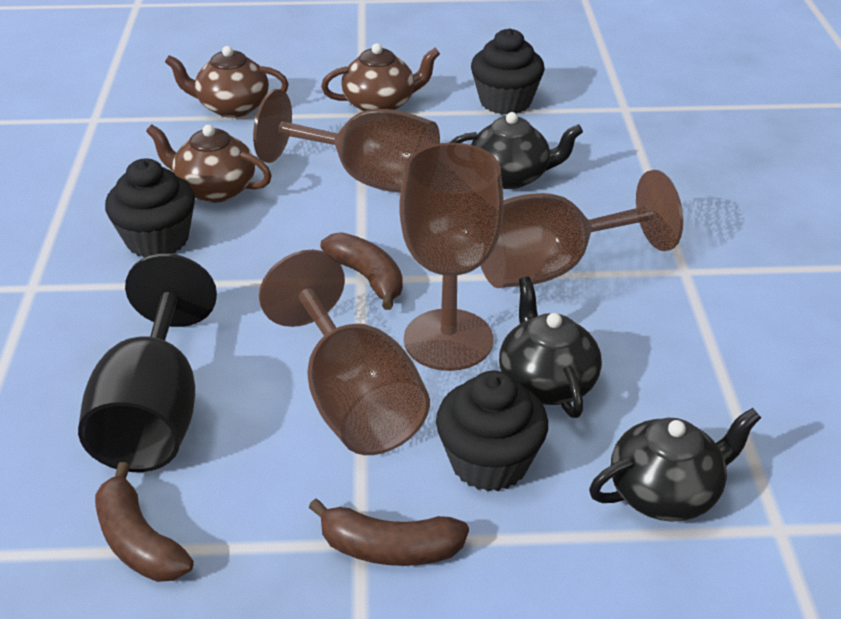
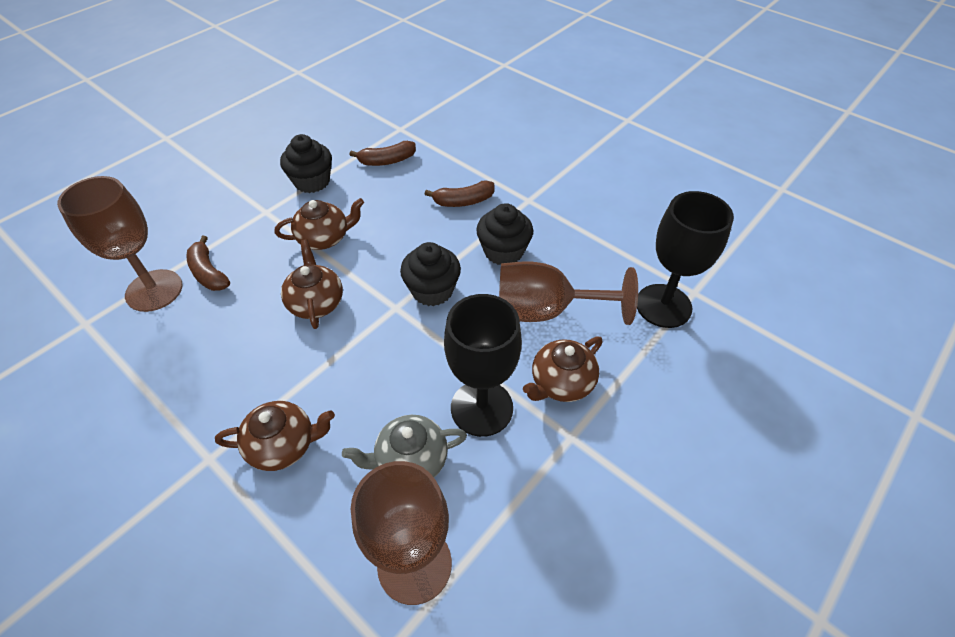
black goblet: 1 -> 2
black teapot: 3 -> 0
brown goblet: 4 -> 3
brown teapot: 3 -> 4
grey teapot: 0 -> 1

